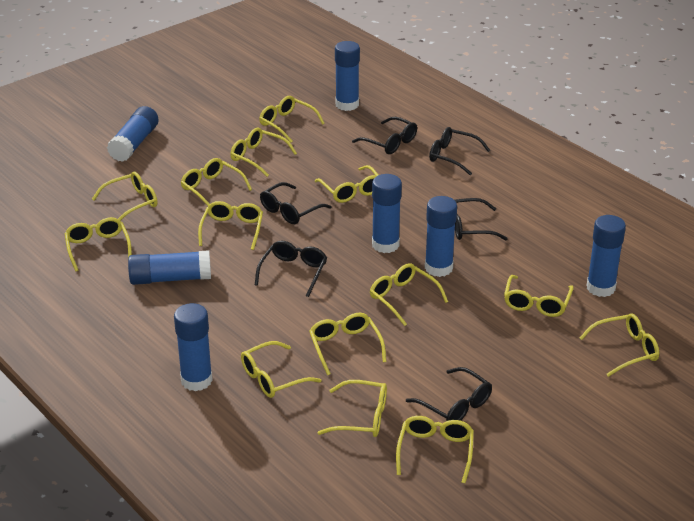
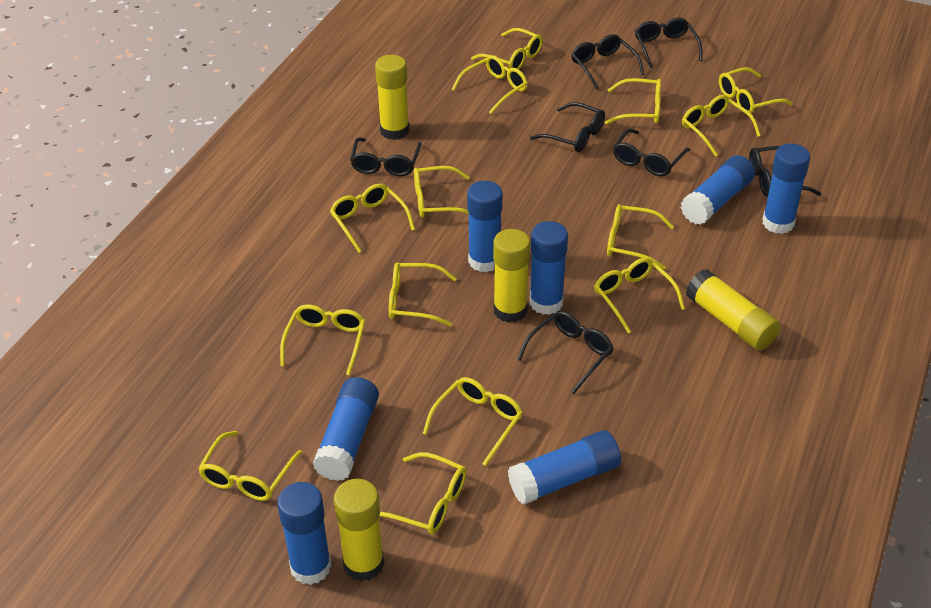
black glasses: 6 -> 7
yellow glue stick: 0 -> 4

